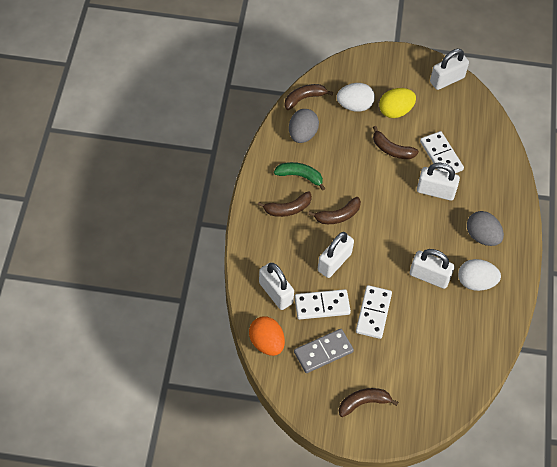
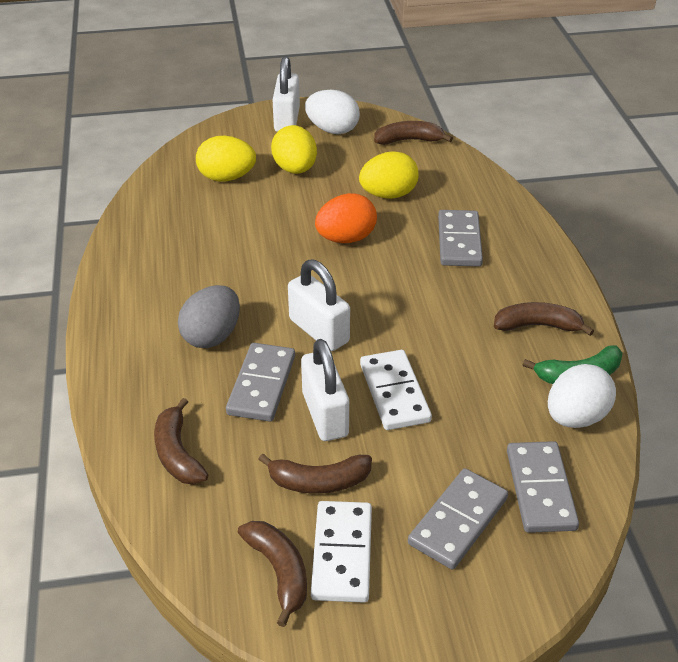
grey domino: 1 -> 4
grey egg: 2 -> 1
white domino: 3 -> 2
white padlock: 5 -> 3
yellow egg: 1 -> 3

